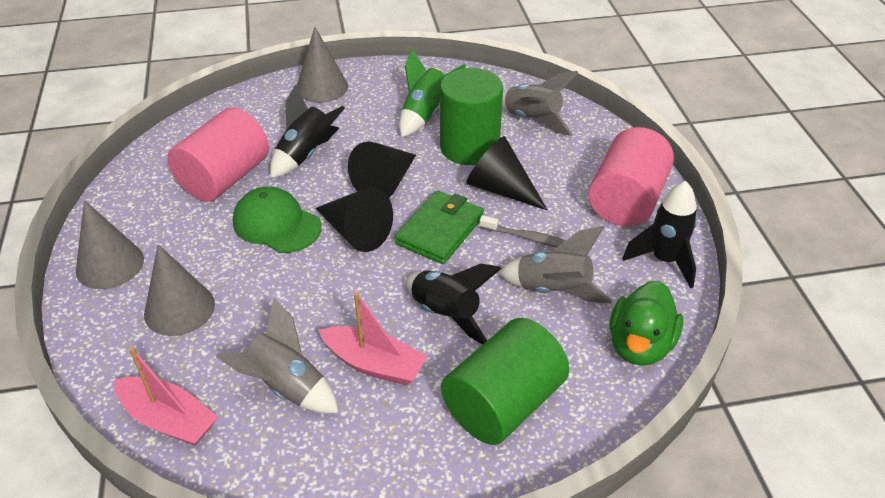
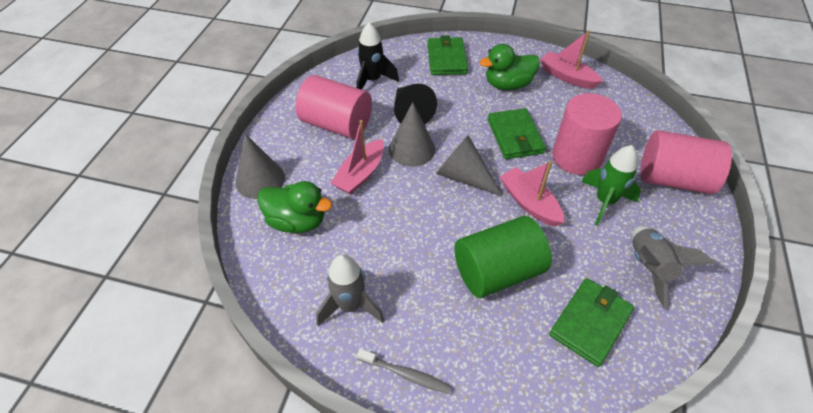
black cone: 3 -> 1
black rocket: 3 -> 1
green cap: 1 -> 0
green cylinder: 2 -> 1
green duck: 1 -> 2
green wallet: 1 -> 3
grey rocket: 3 -> 2
pink boat: 2 -> 3
pink cylinder: 2 -> 3

